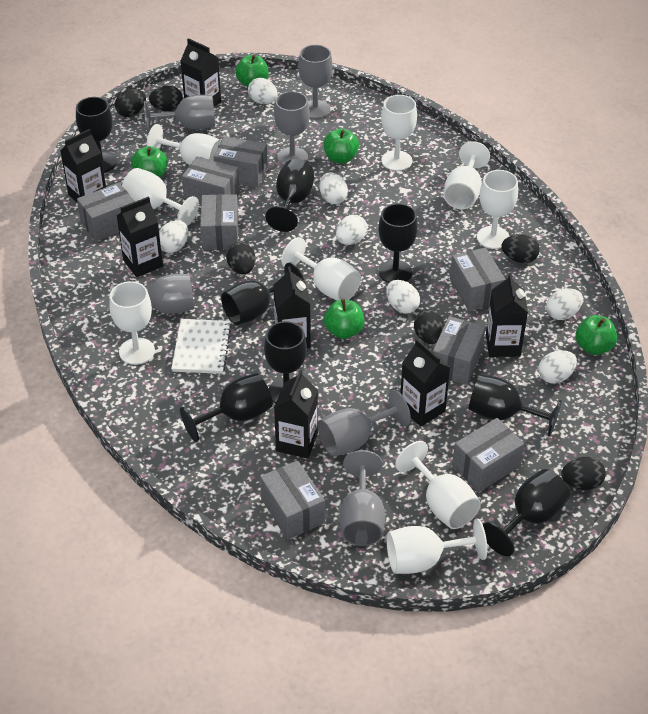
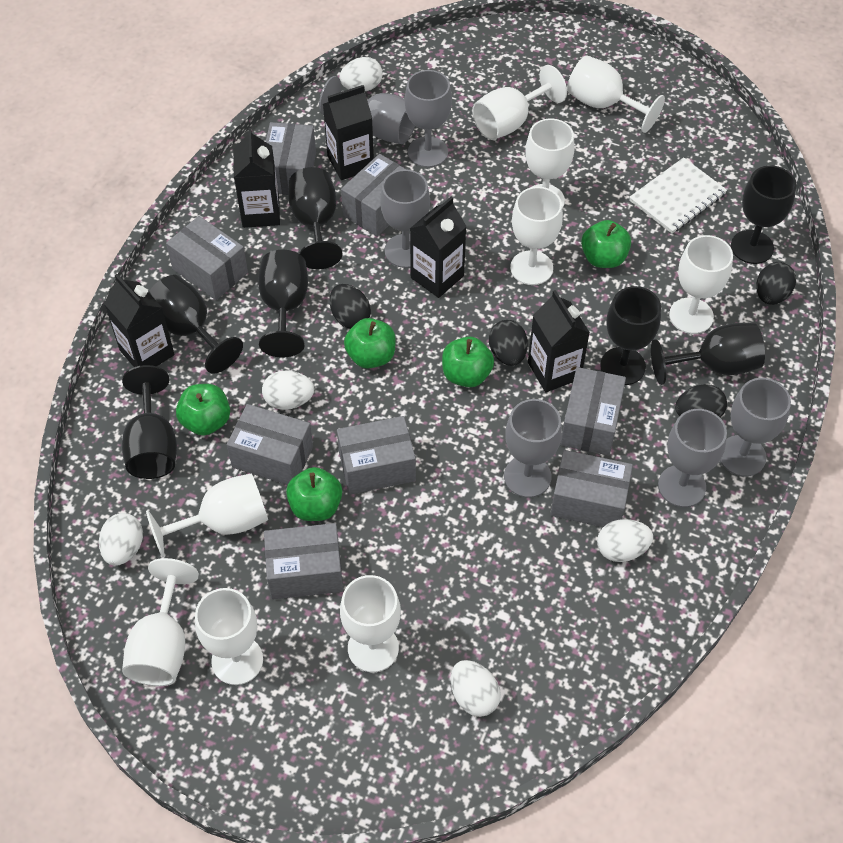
black carton: 7 -> 5
black egg: 6 -> 4
black goblet: 8 -> 7
white egg: 7 -> 5

